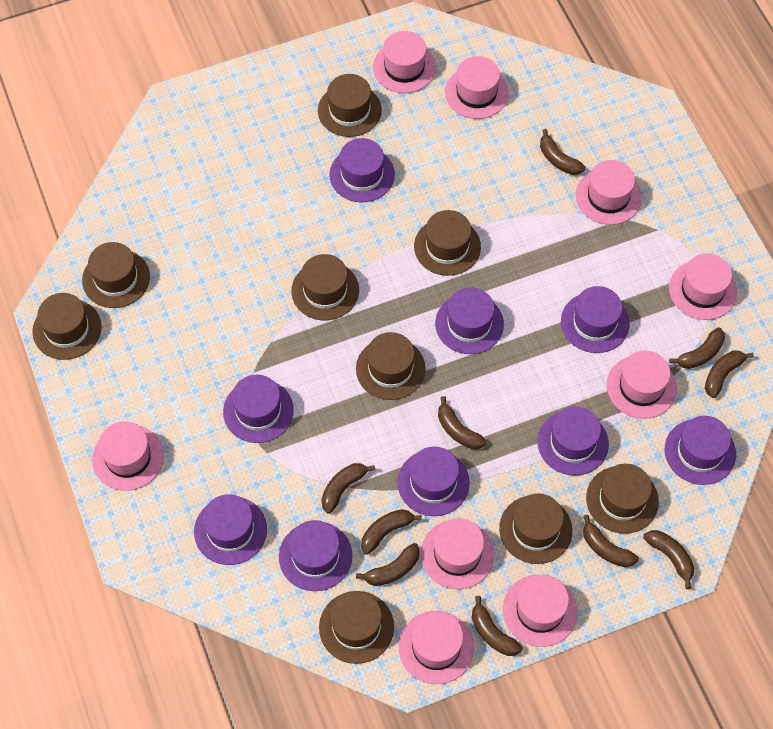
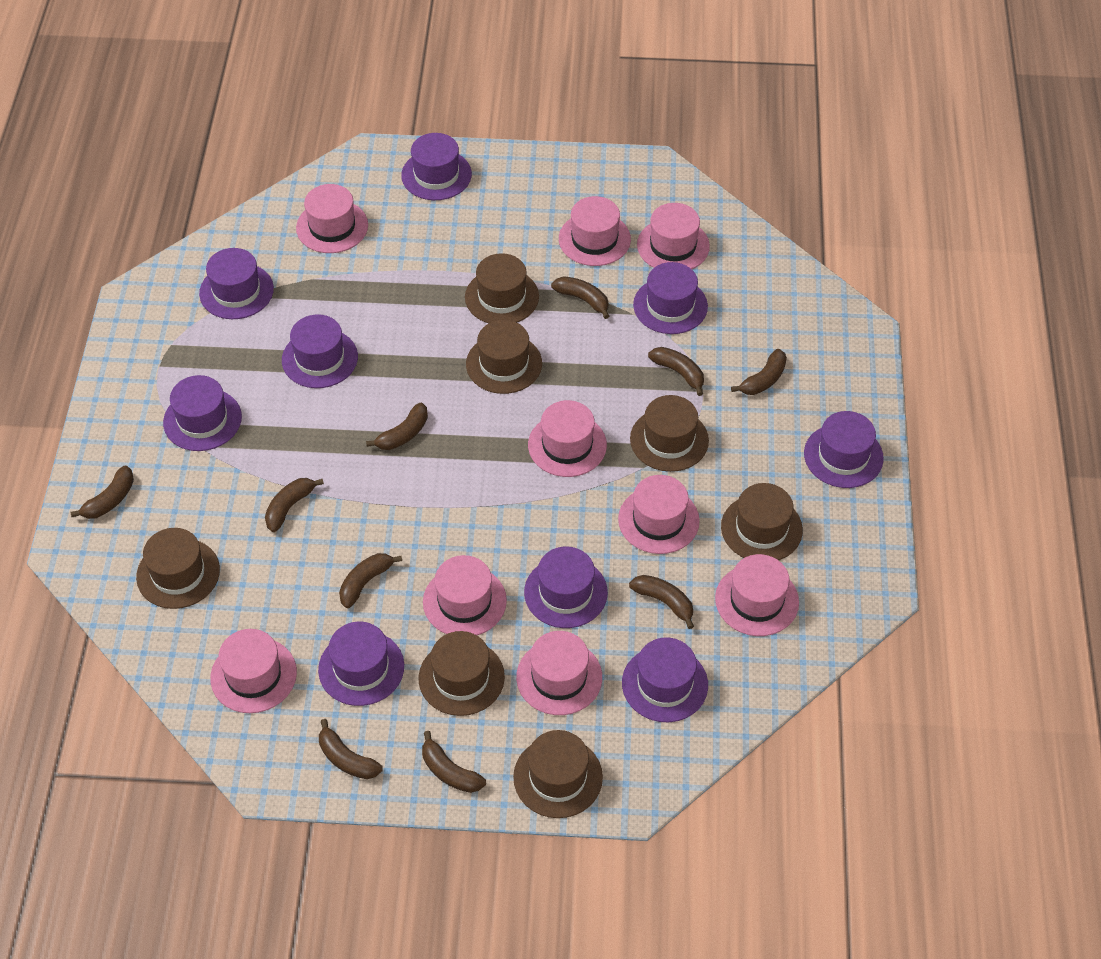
brown hat: 9 -> 7

